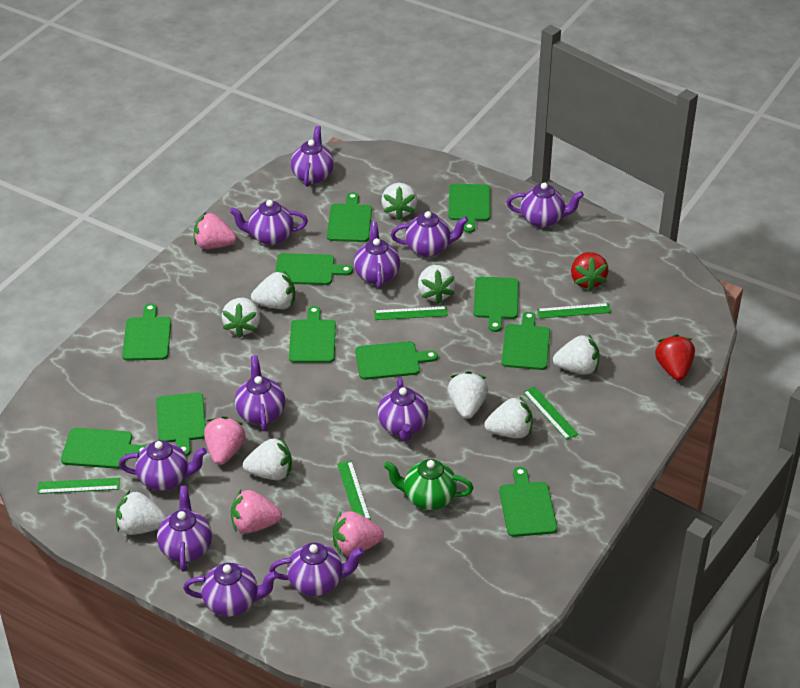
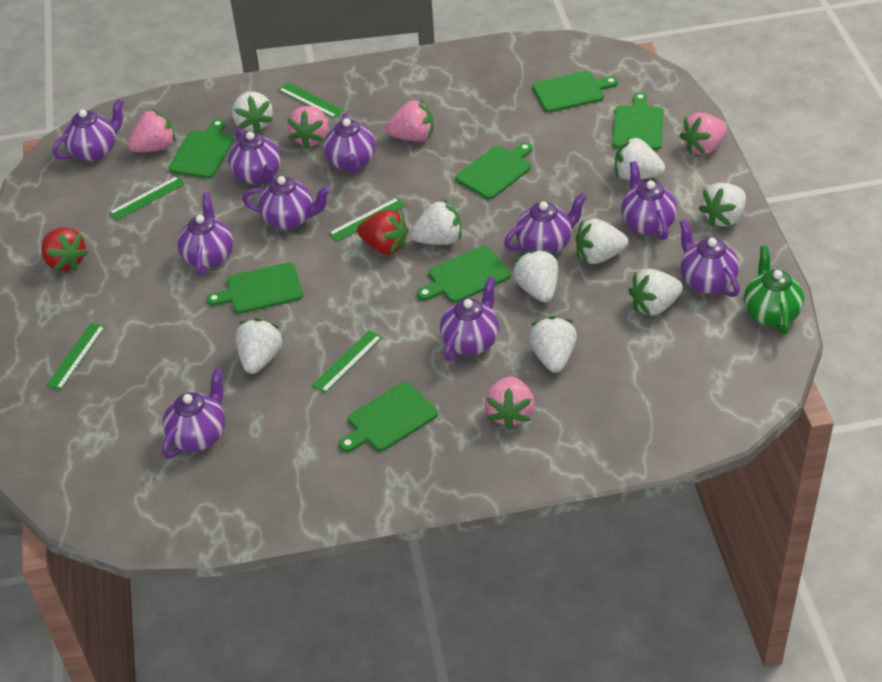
green cutting board: 11 -> 7
pink strawberry: 4 -> 5
purple teapot: 11 -> 10

